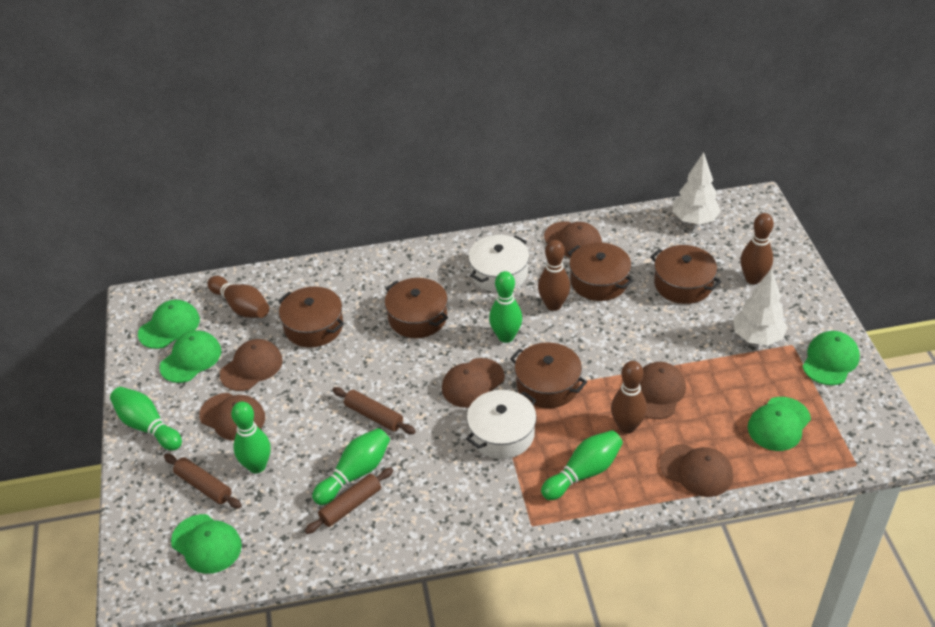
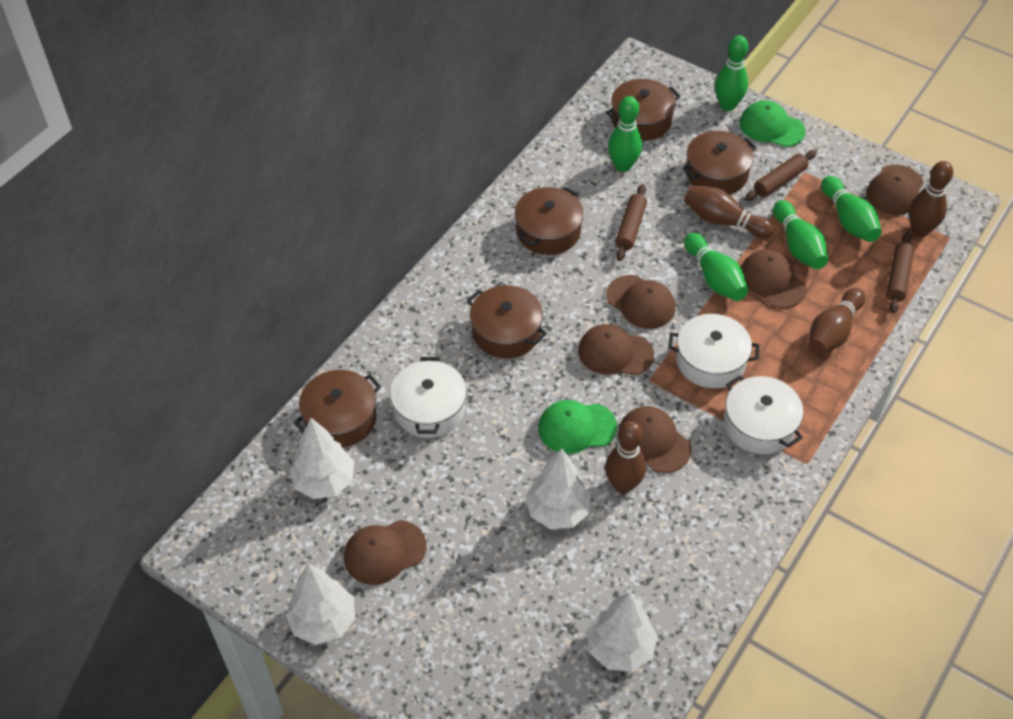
green cap: 5 -> 2
white pot: 2 -> 3
white tree: 2 -> 4

